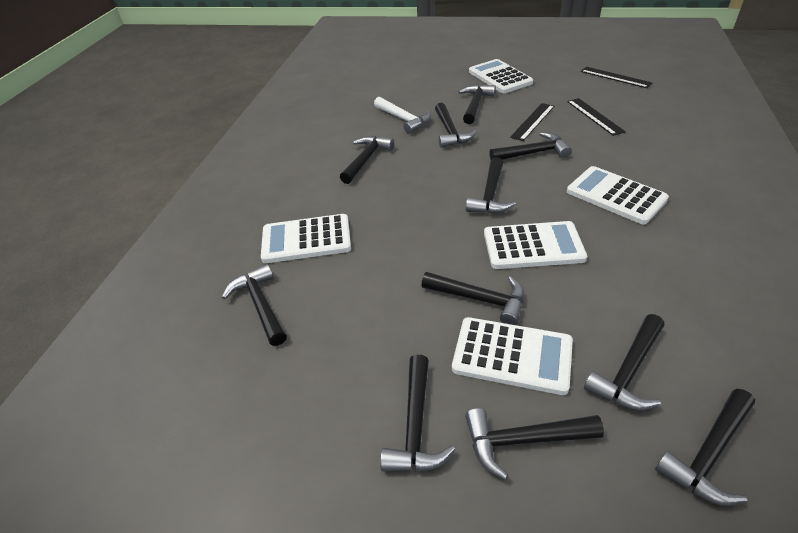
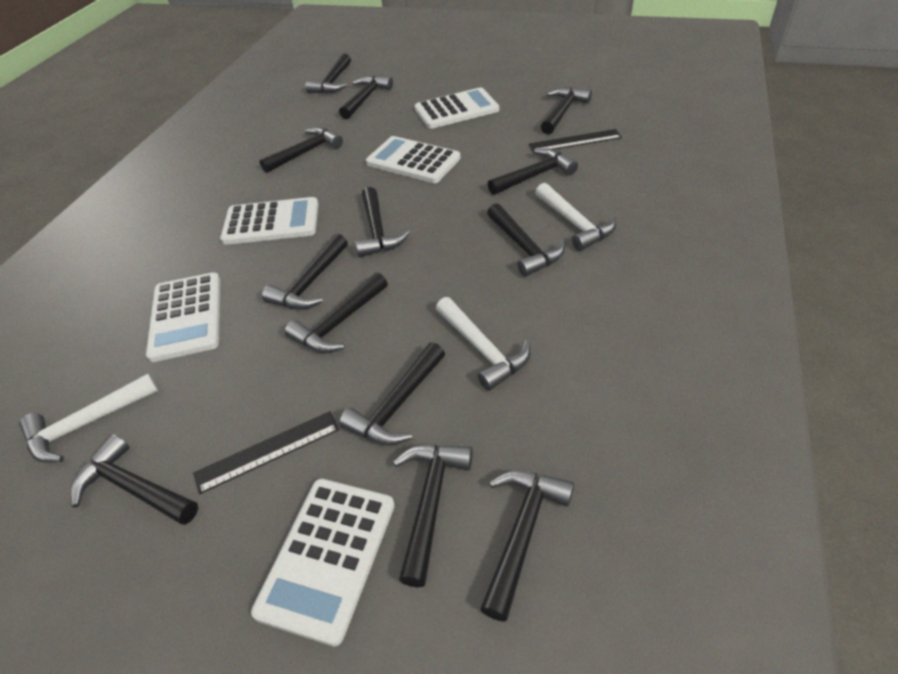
black hammer: 11 -> 13
black ruler: 3 -> 2
white hammer: 1 -> 3

